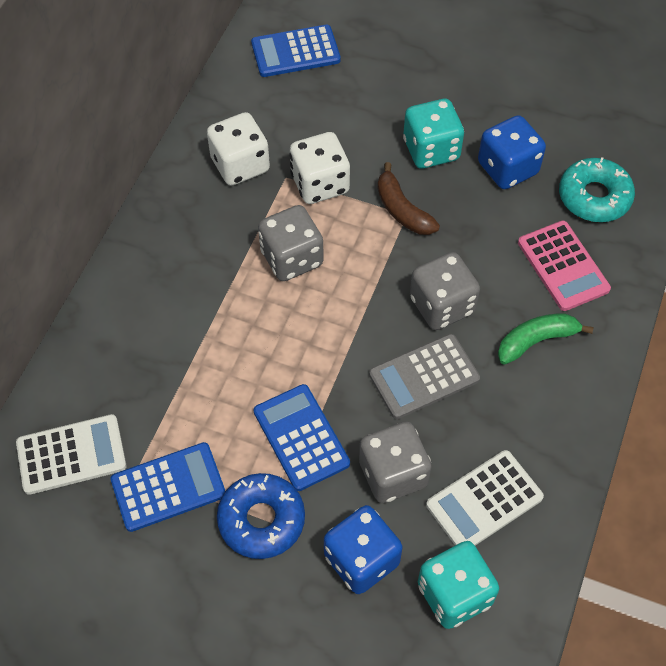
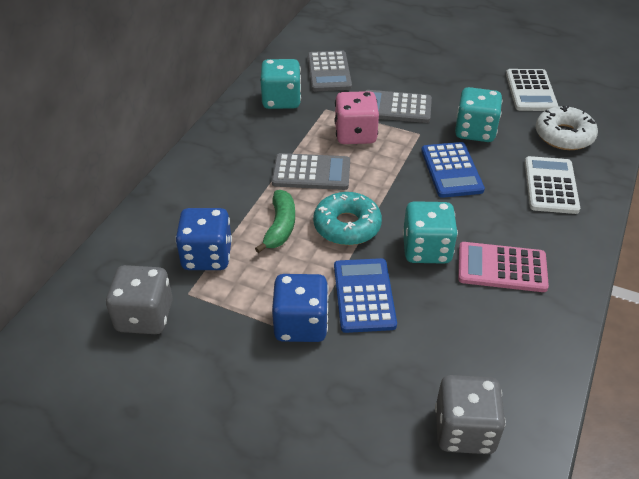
blue calculator: 3 -> 2
blue donut: 1 -> 0
brown banana: 1 -> 0
grey calculator: 1 -> 3
grey dice: 3 -> 2
pink dice: 0 -> 1
turquoise dice: 2 -> 3
white dice: 2 -> 0
white donut: 0 -> 1

